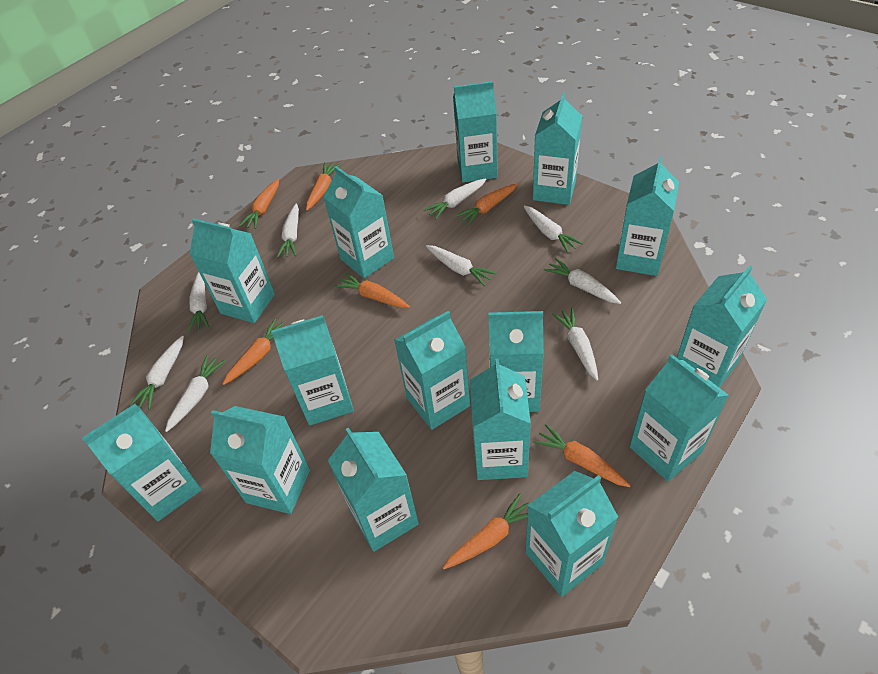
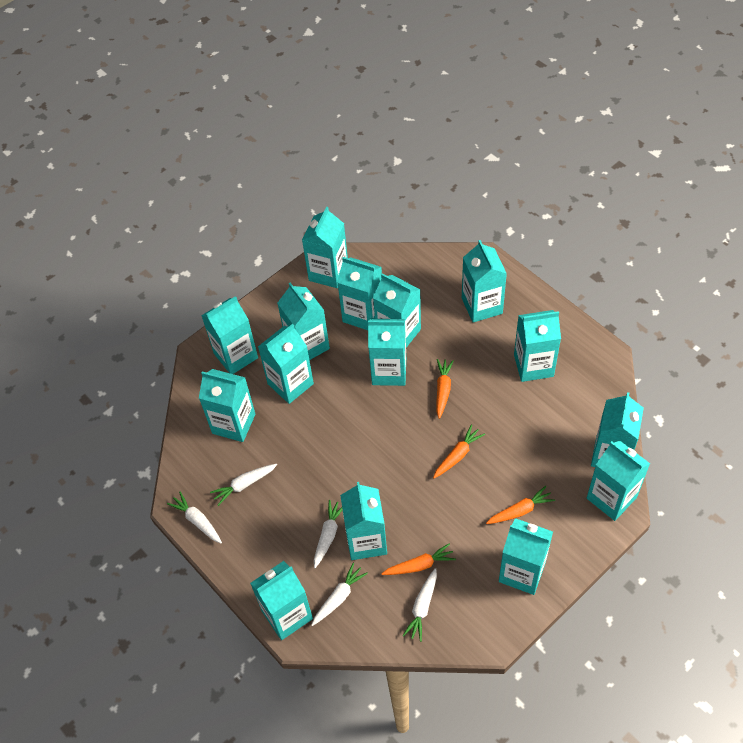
orange carrot: 7 -> 4
white carrot: 9 -> 5

